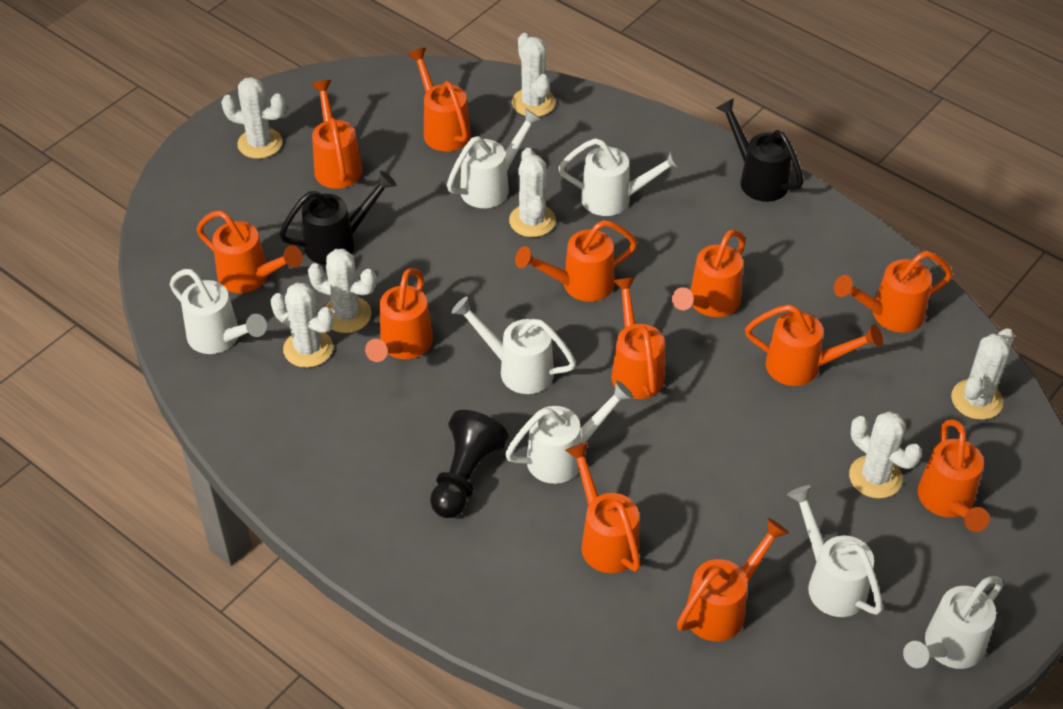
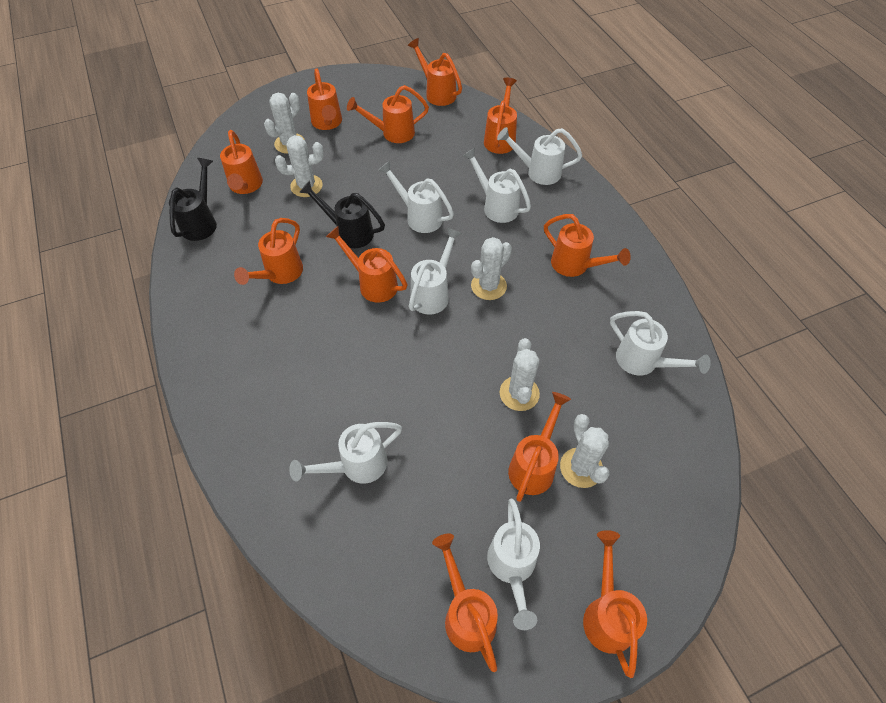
black pawn: 1 -> 0
orange watering can: 12 -> 11
white cactus: 7 -> 5

